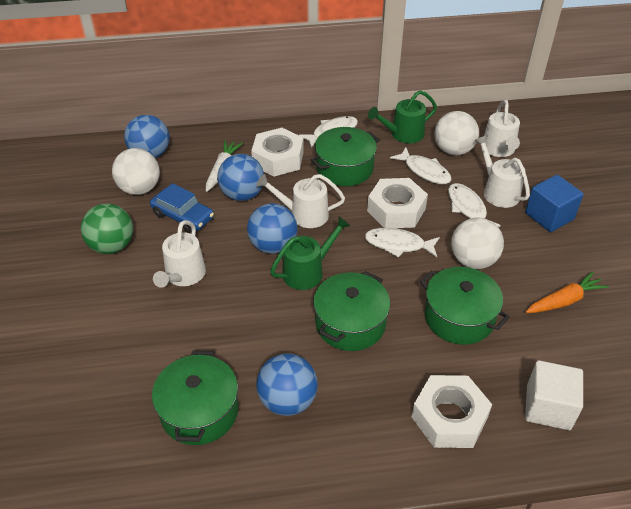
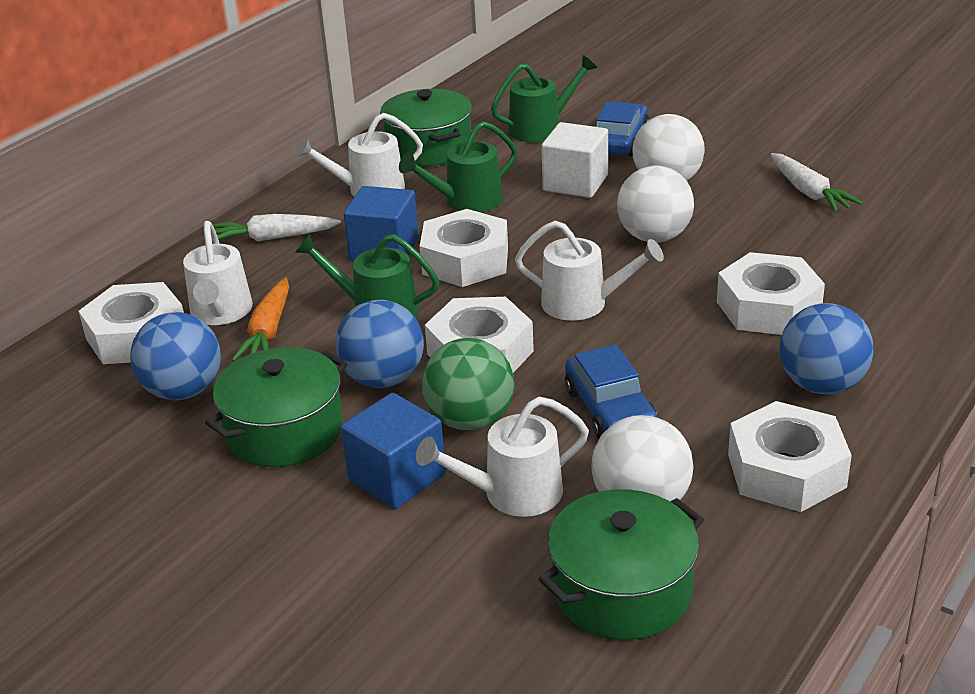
blue ball: 4 -> 3
blue car: 1 -> 2
blue cube: 1 -> 2
green pot: 4 -> 3
green watering can: 2 -> 3
white carrot: 1 -> 2
white fish: 4 -> 0
white nut: 3 -> 5

